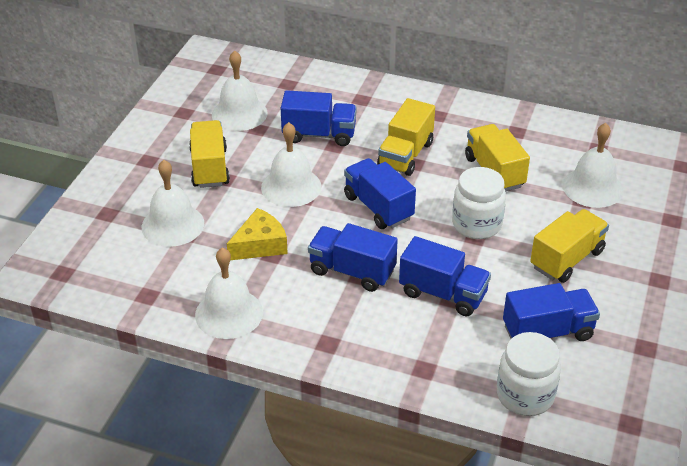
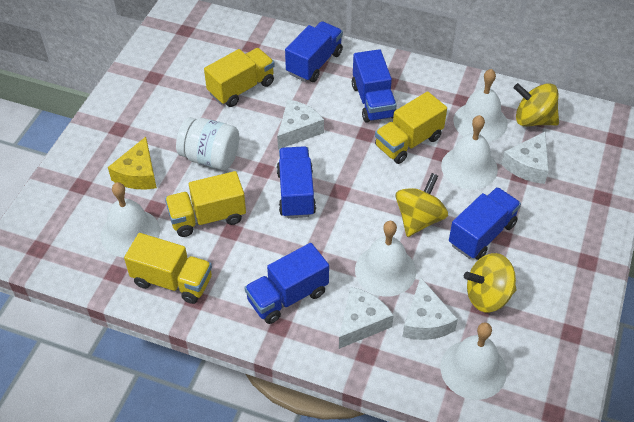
white cheese: 0 -> 4
white jar: 2 -> 1
yellow spinning top: 0 -> 3

